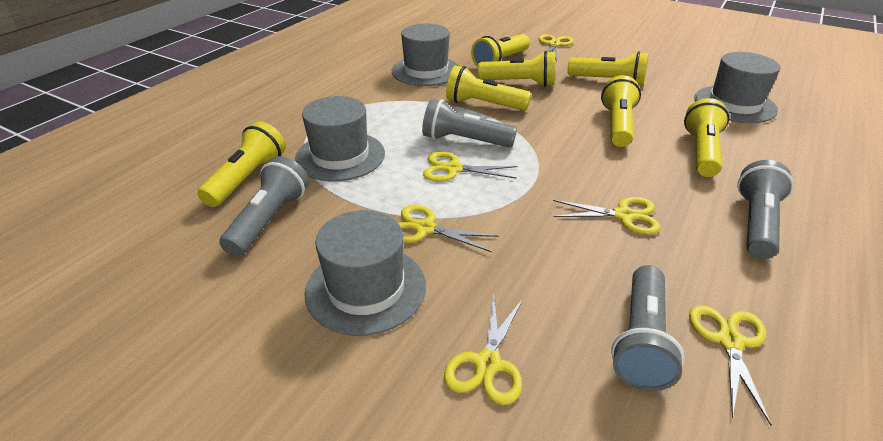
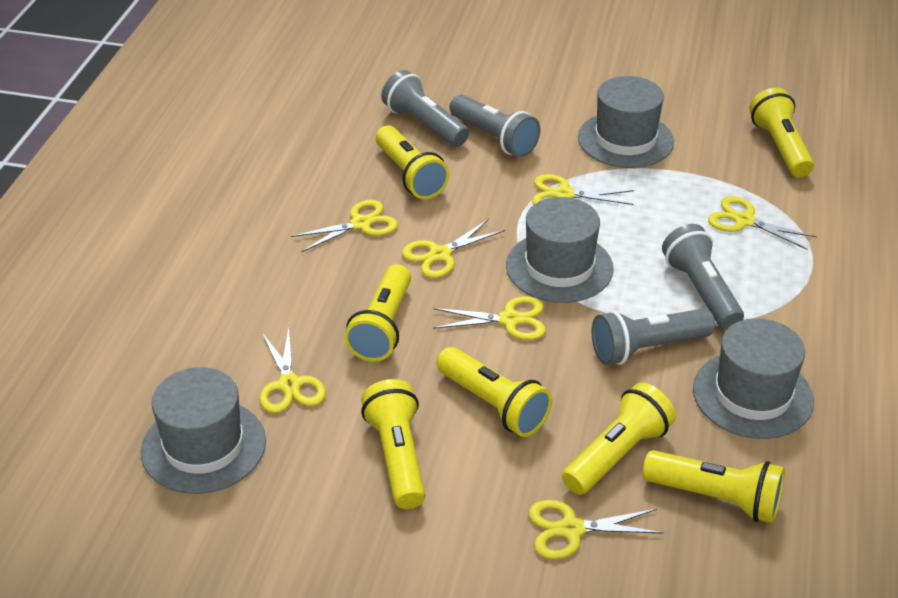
yellow scissors: 6 -> 7

